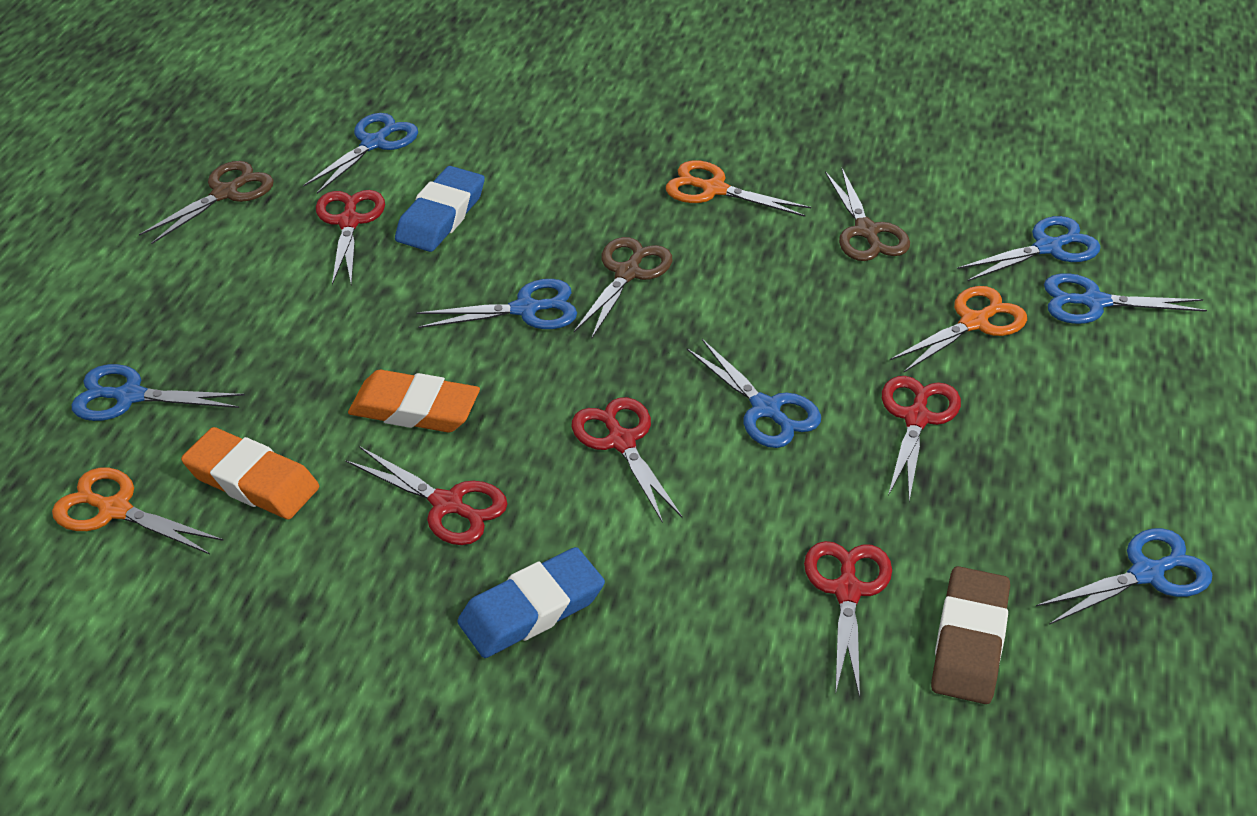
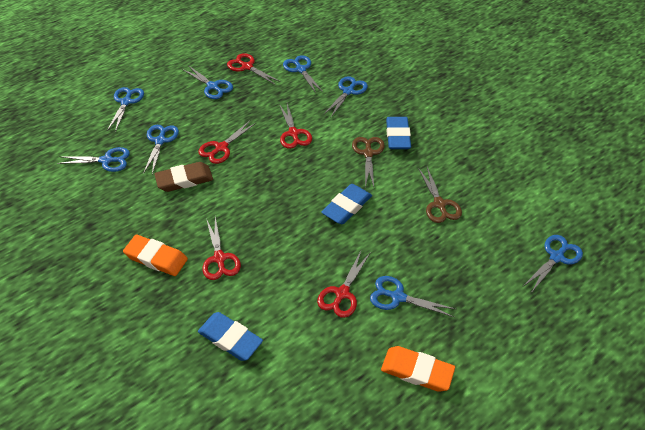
blue eraser: 2 -> 3
blue scissors: 7 -> 8
brown scissors: 3 -> 2
orange scissors: 3 -> 0

